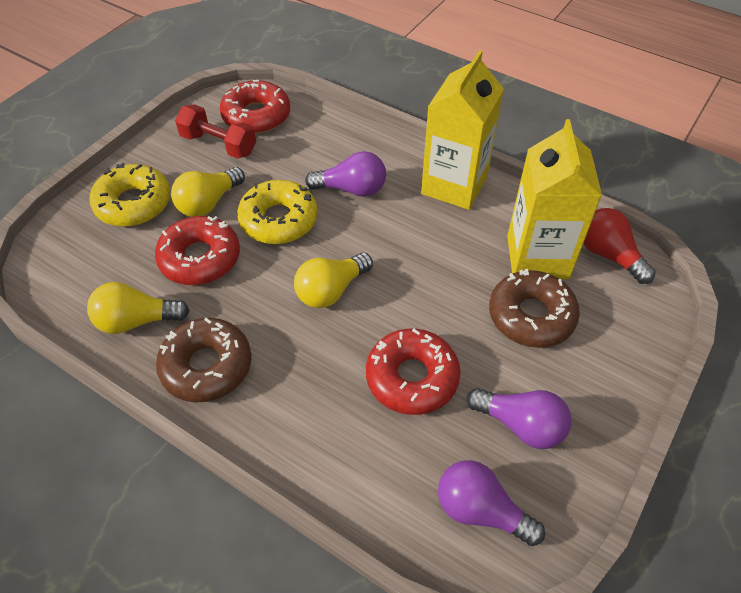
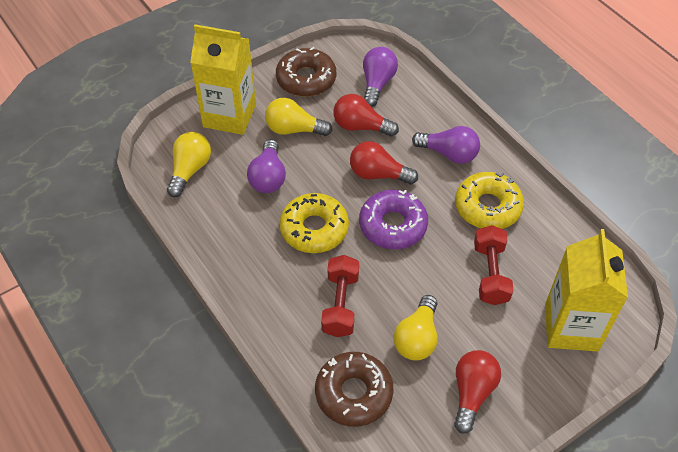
purple donut: 0 -> 1
red donut: 3 -> 0
red dumbbell: 1 -> 2
red light bulb: 1 -> 3

